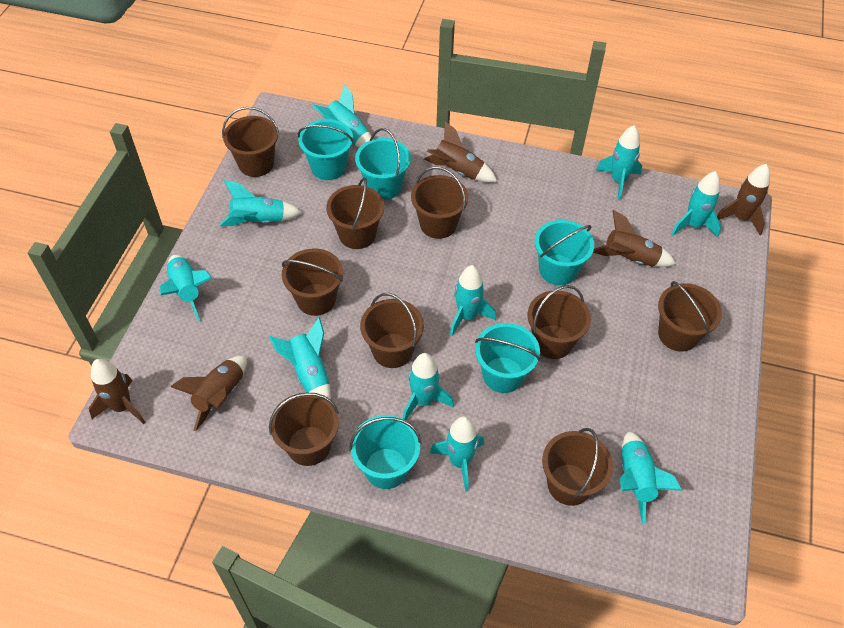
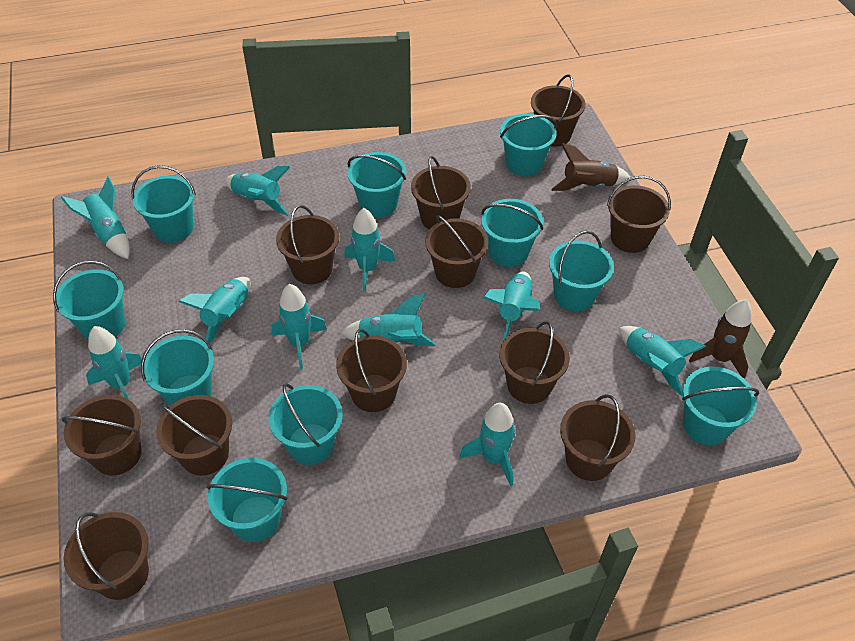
brown bucket: 9 -> 11
brown rocket: 5 -> 2
turquoise bucket: 5 -> 10

